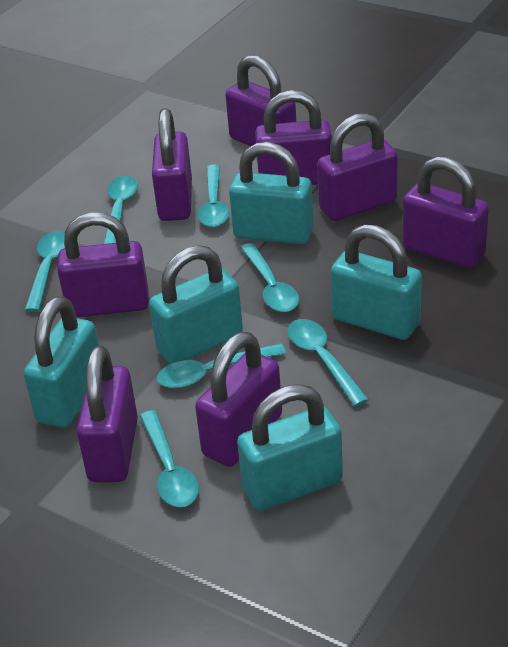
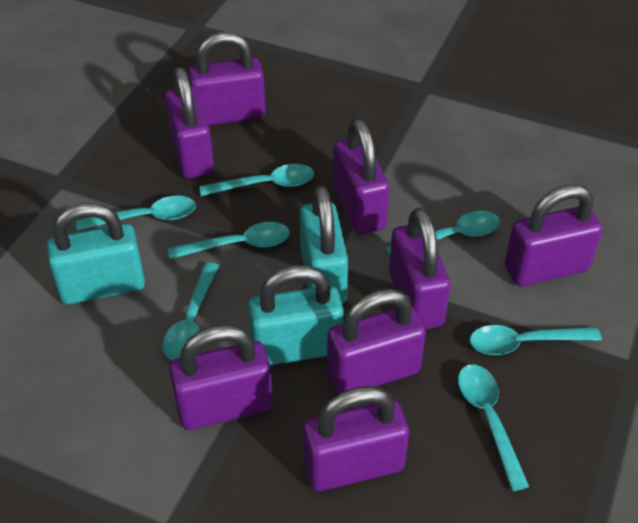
turquoise padlock: 5 -> 3

